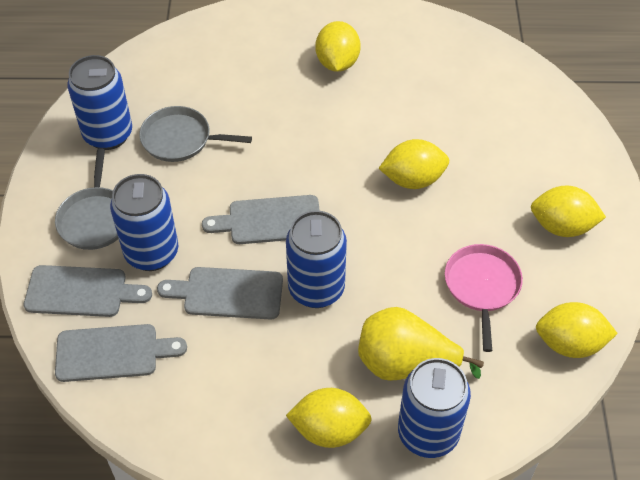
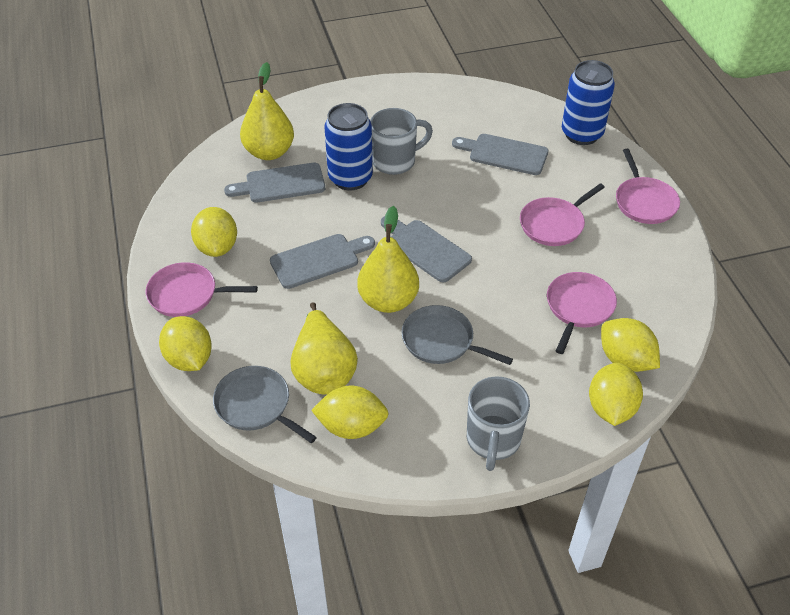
blue can: 4 -> 2
grey mug: 0 -> 2
pink pan: 1 -> 4
yellow pear: 1 -> 3

